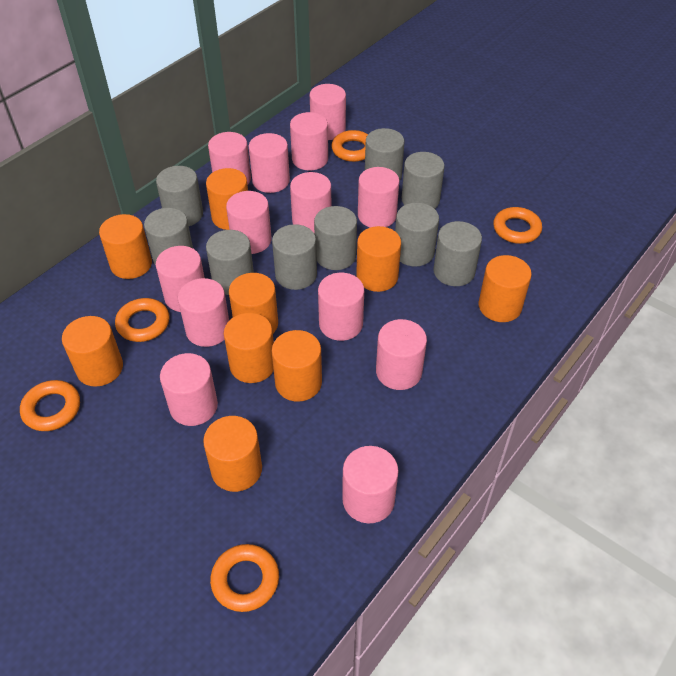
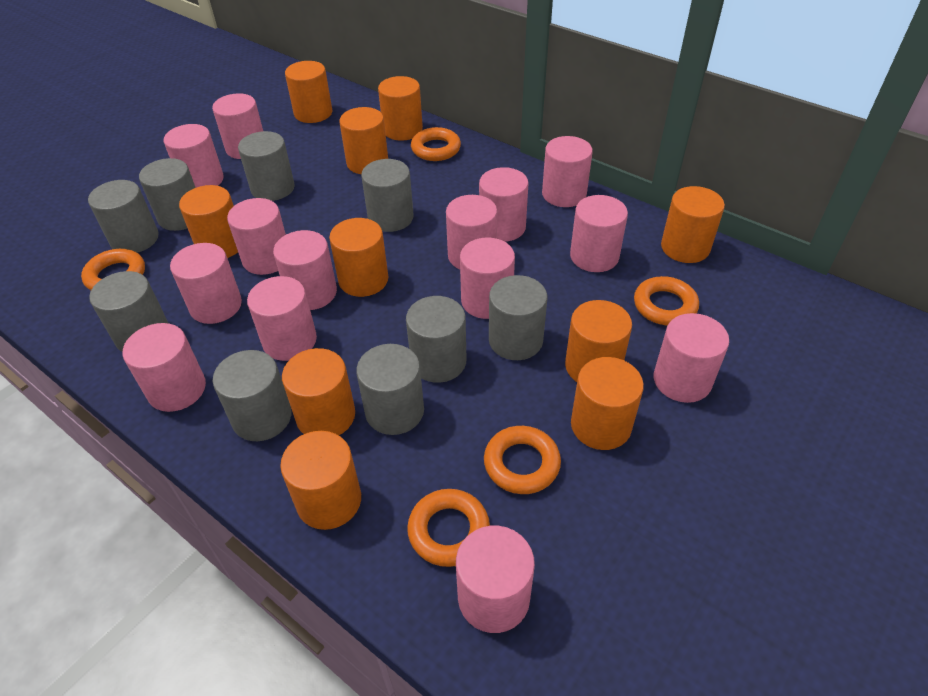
orange cylinder: 9 -> 10
pink cylinder: 13 -> 14

